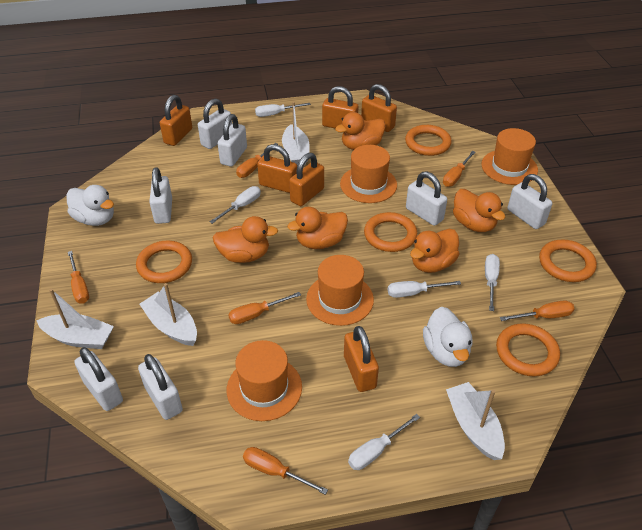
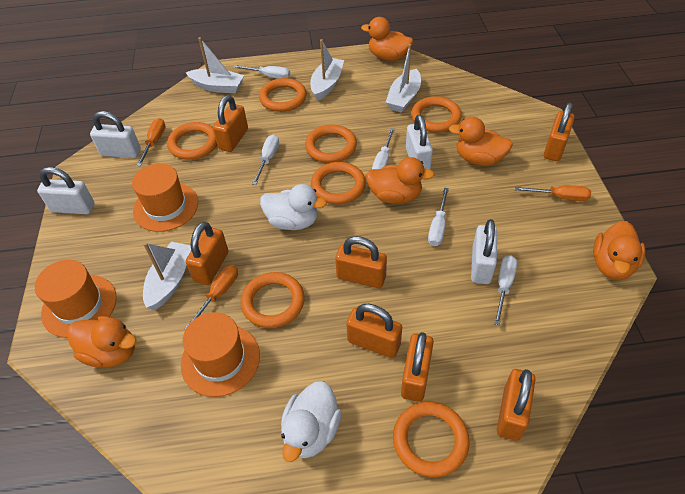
orange hat: 4 -> 3
orange padlock: 6 -> 7
orange ring: 5 -> 7
orange screwdriver: 6 -> 3
white padlock: 7 -> 4

